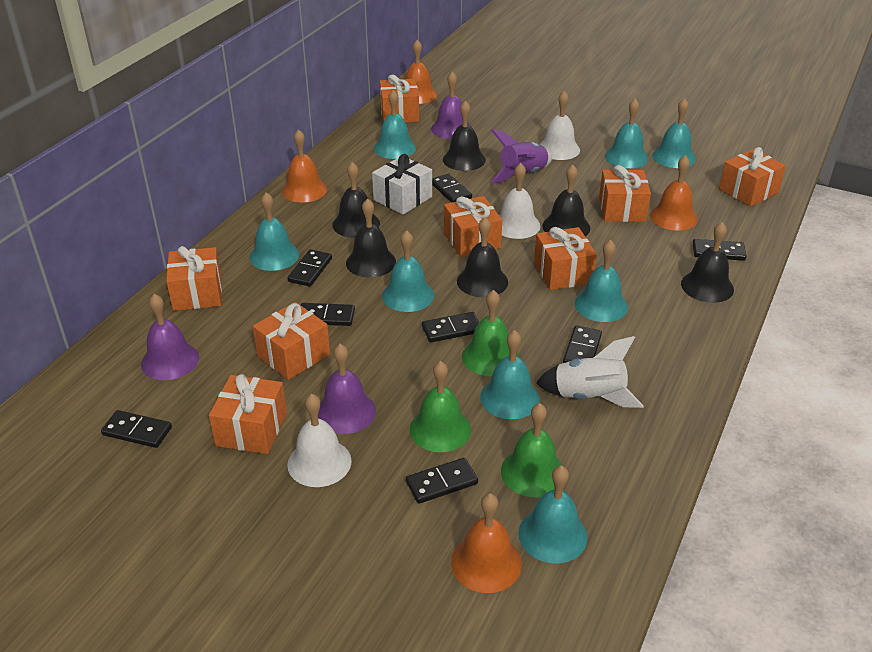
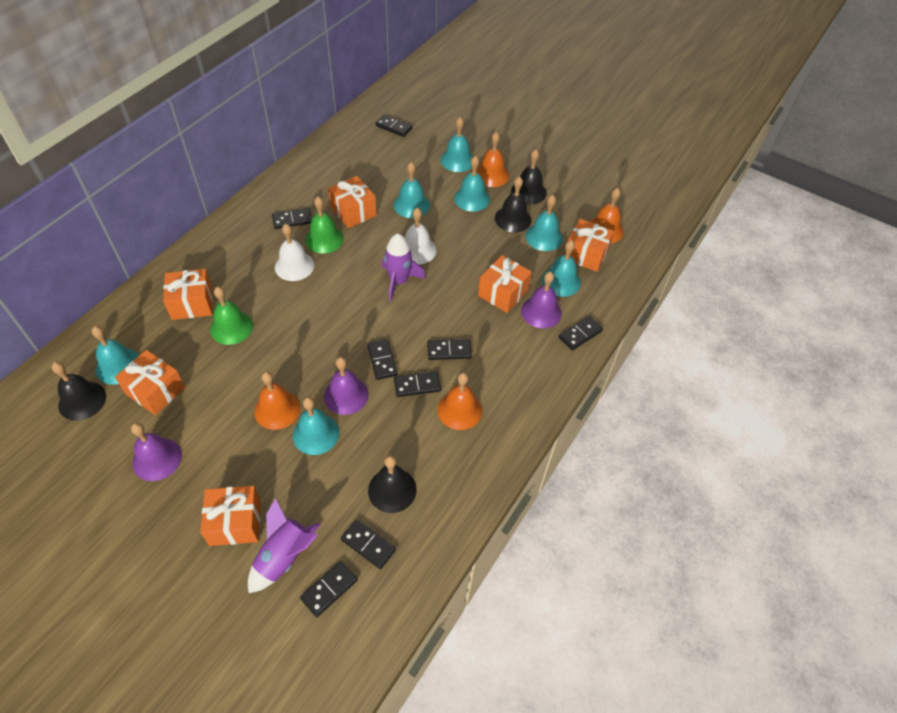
black bell: 6 -> 4
green bell: 3 -> 2
orange gift: 8 -> 6
purple rocket: 1 -> 2
turquoise bell: 8 -> 7
white bell: 3 -> 2
white gift: 1 -> 0
white rocket: 1 -> 0

